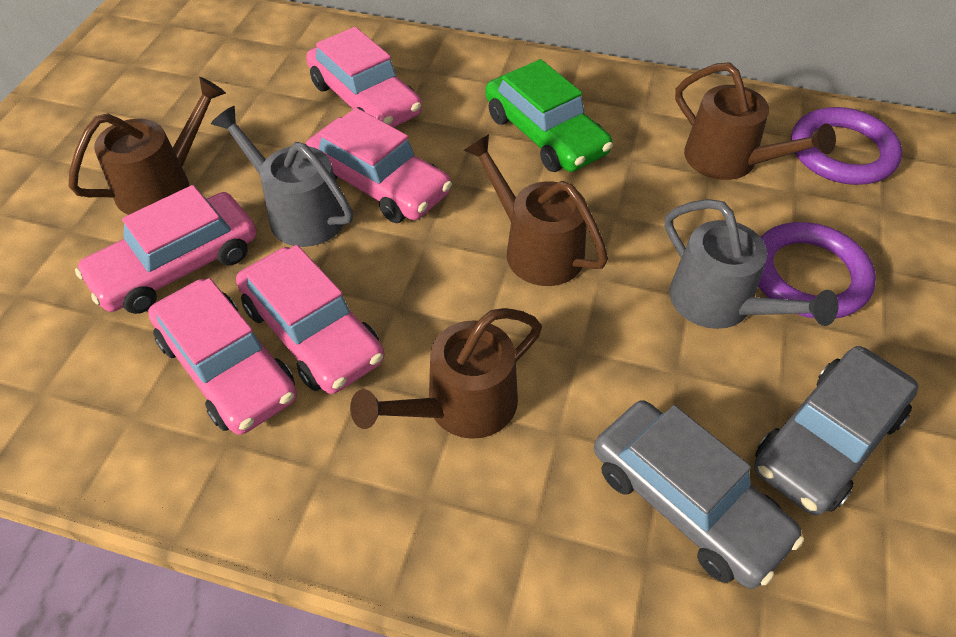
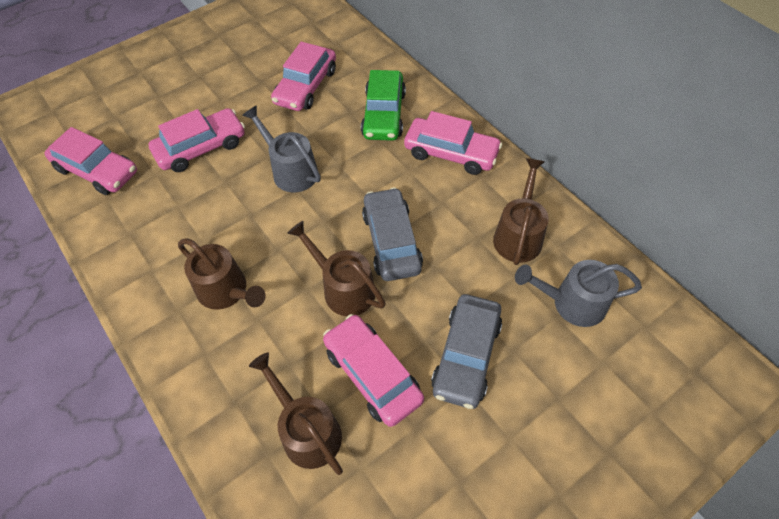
purple ring: 2 -> 0

